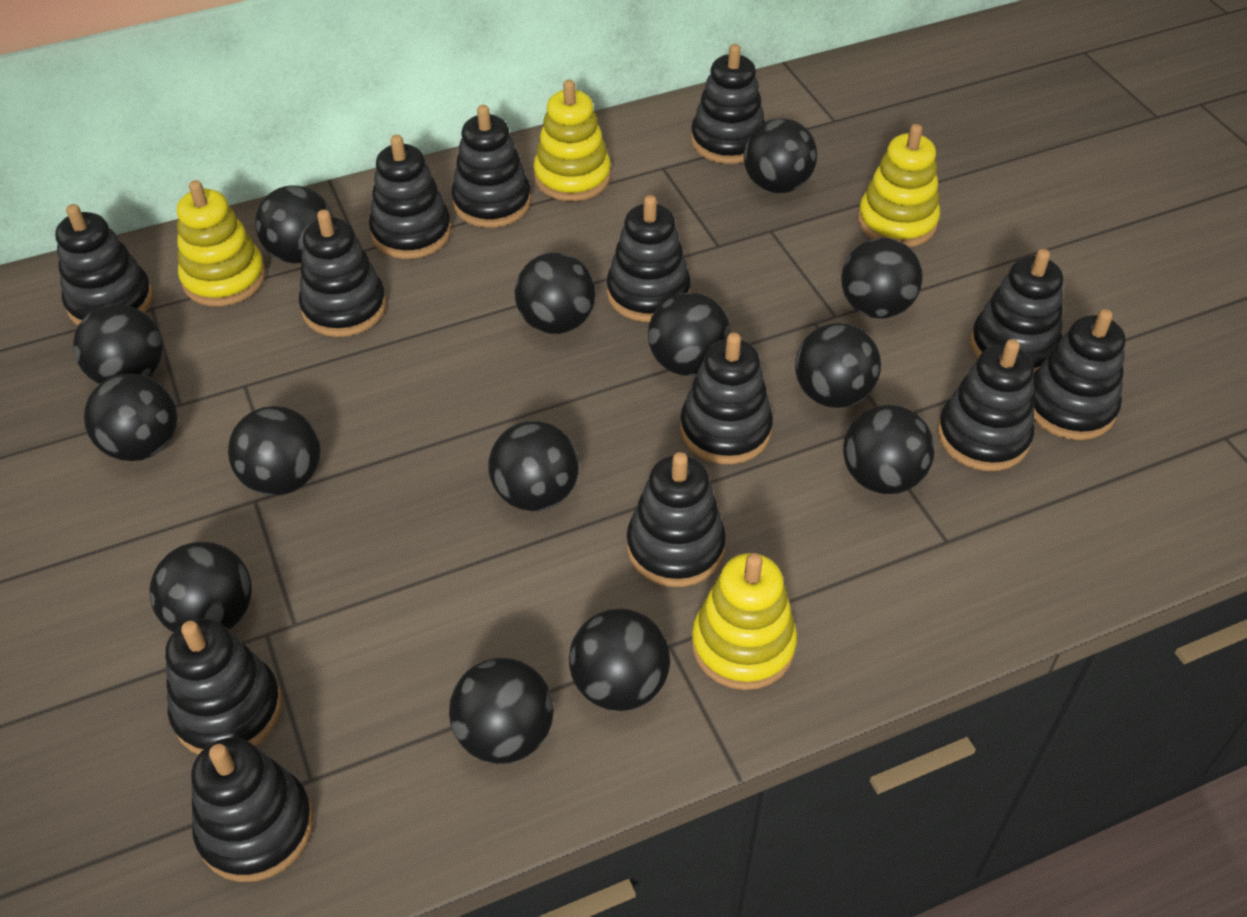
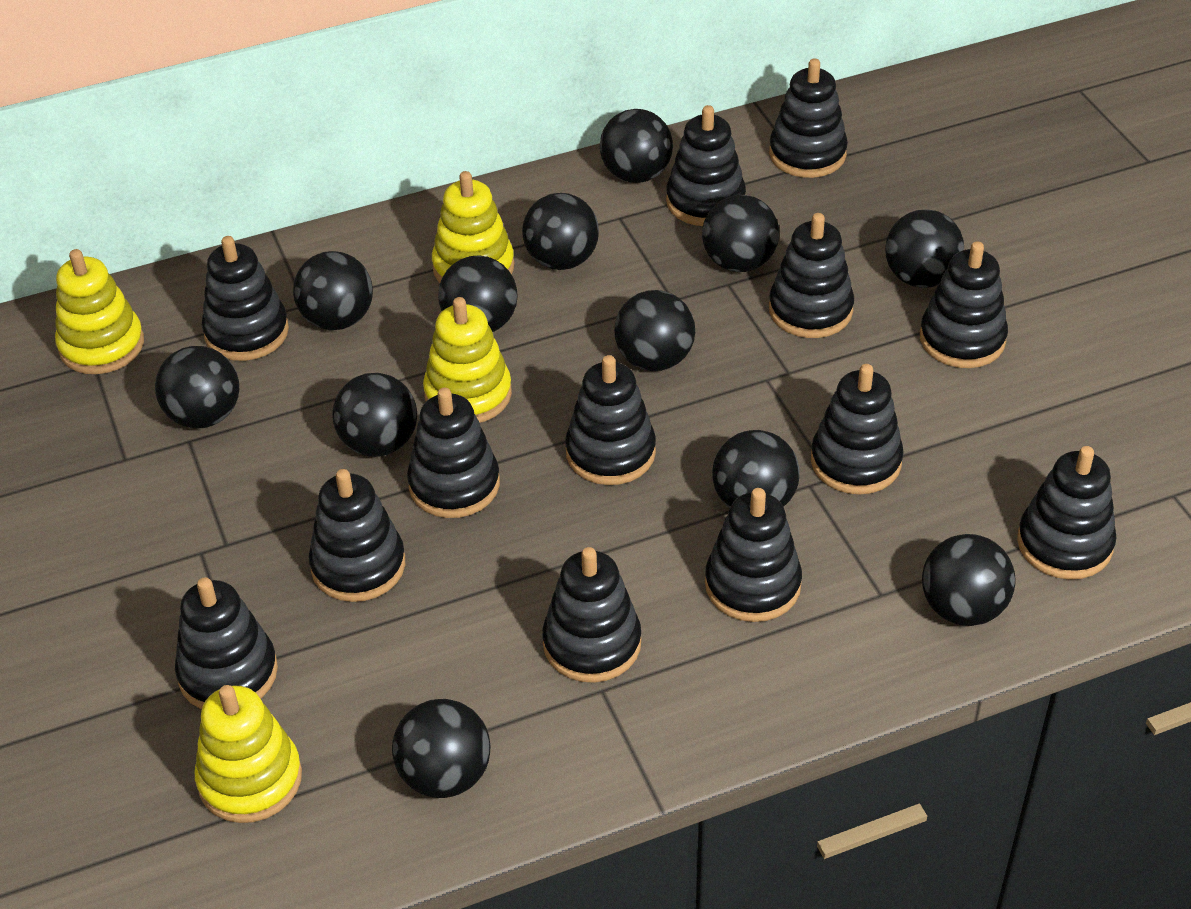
black ball: 14 -> 12

